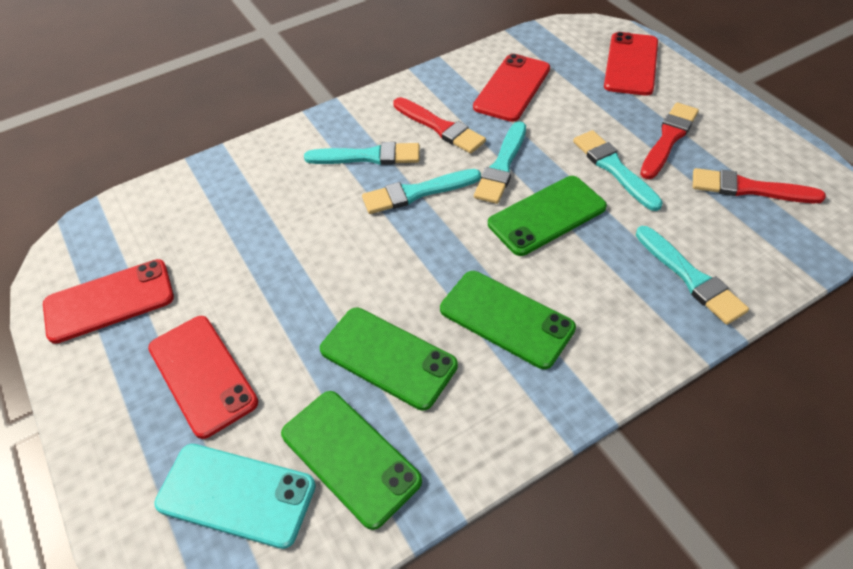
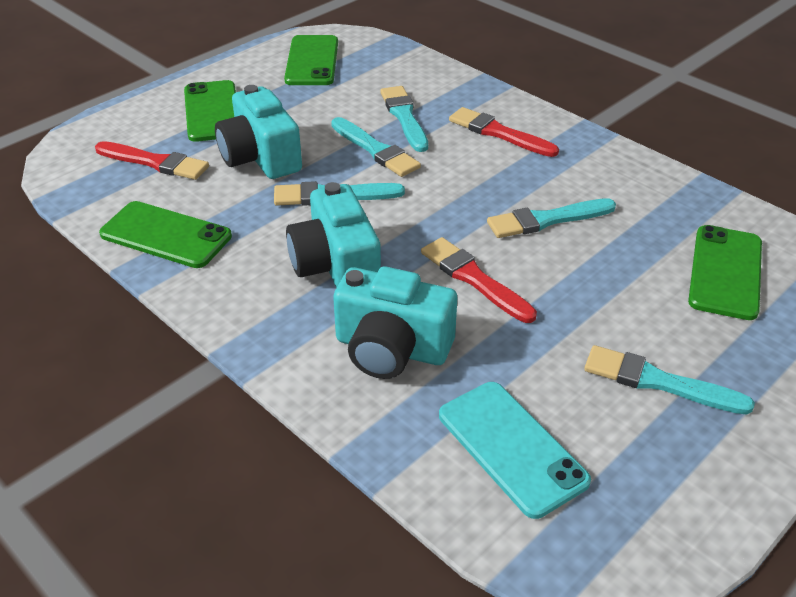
red phone: 4 -> 0
turquoise camera: 0 -> 3

